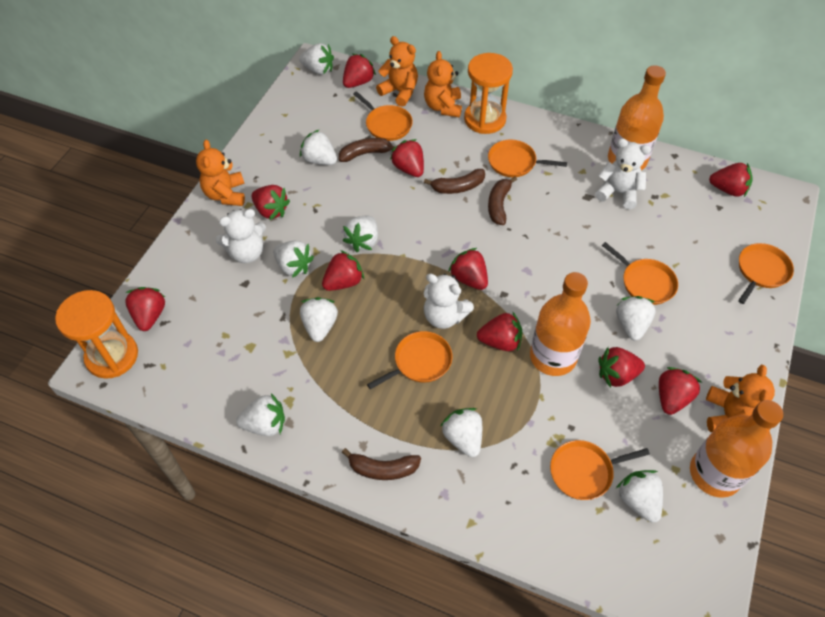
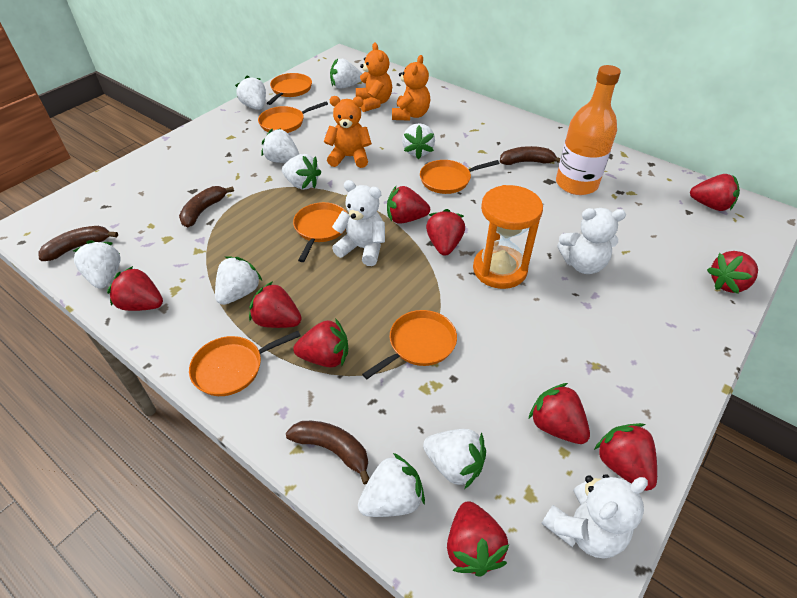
orange bottle: 3 -> 1
orange hourglass: 2 -> 1
orange teddy bear: 4 -> 3

